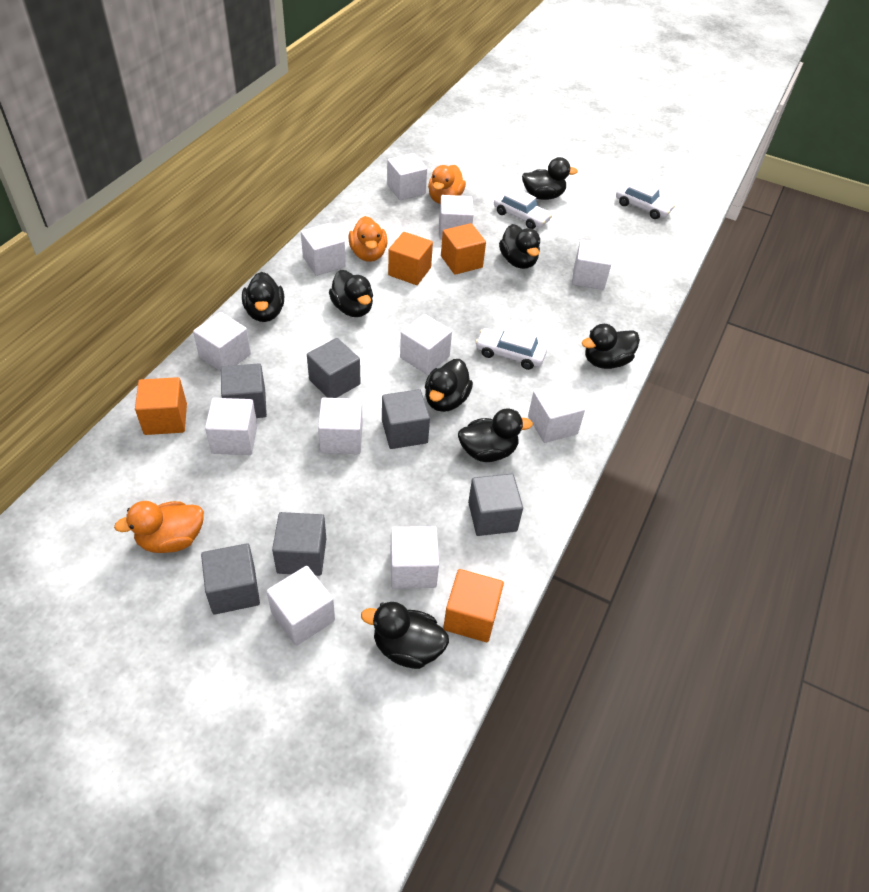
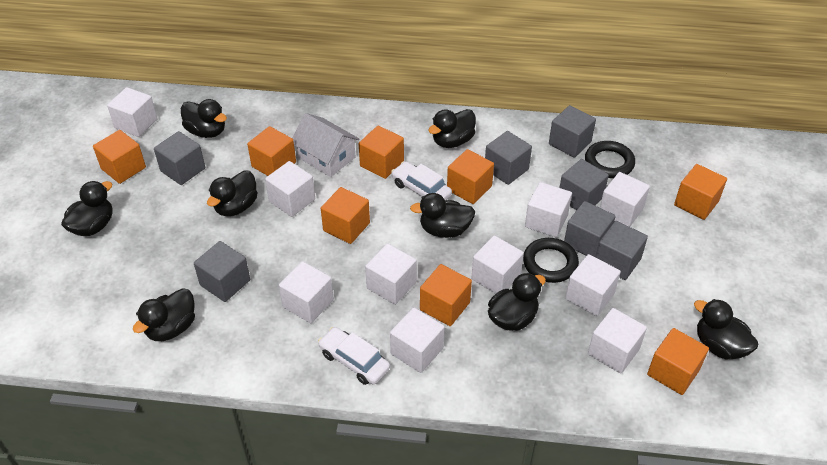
black ring: 0 -> 2
grey cube: 6 -> 7
orange cube: 4 -> 8
orange duck: 3 -> 0
white car: 3 -> 2
white cube: 11 -> 10
white house: 0 -> 1

